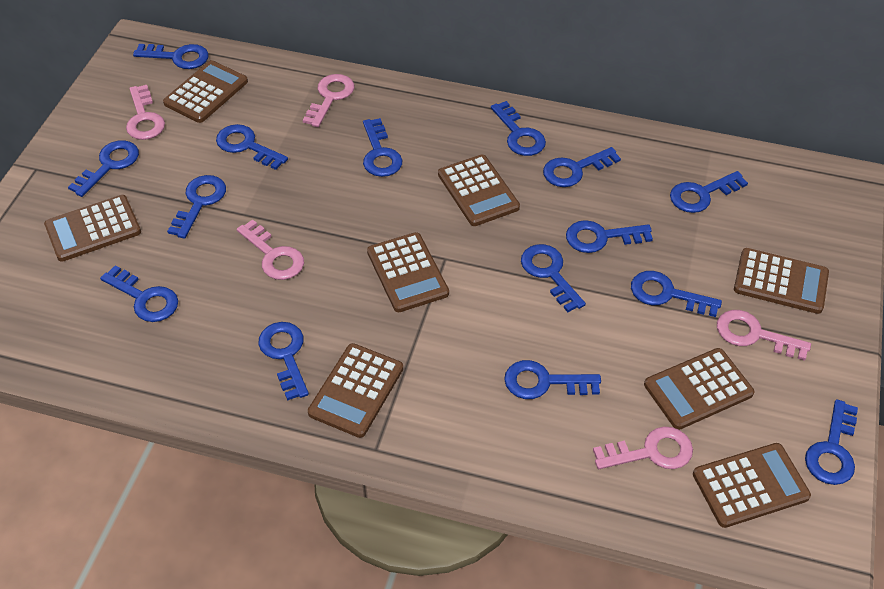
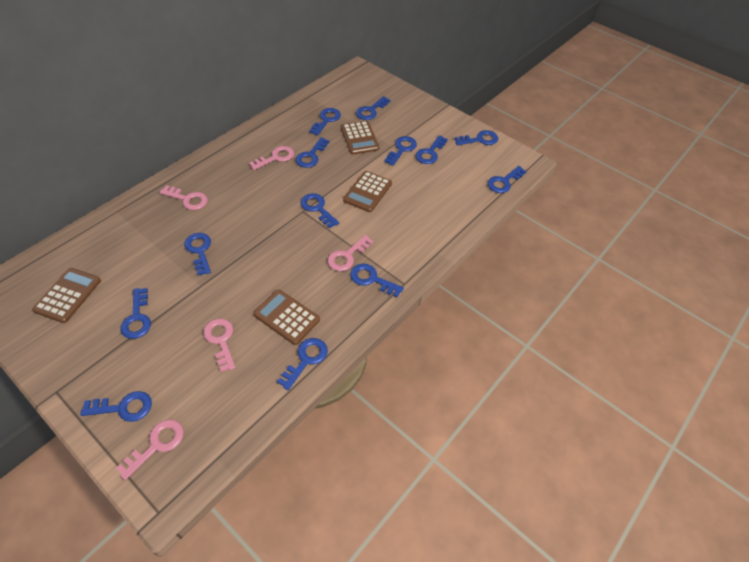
blue key: 15 -> 13
brown calculator: 8 -> 4

